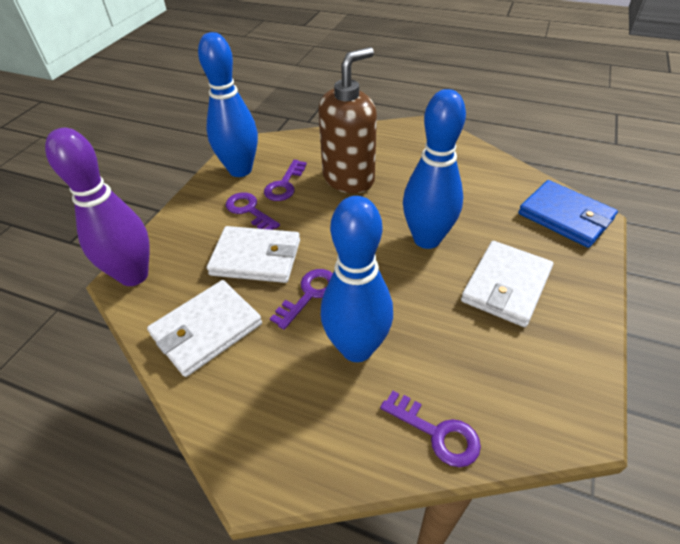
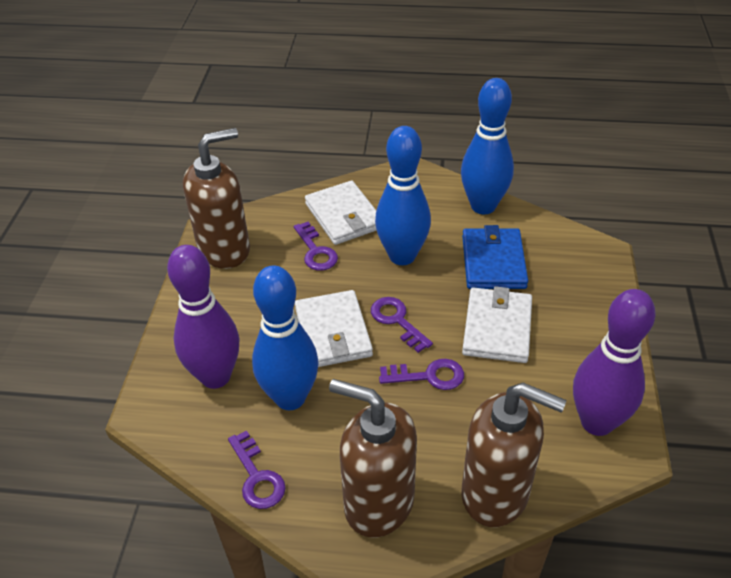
brown soap dispenser: 1 -> 3
purple bowling pin: 1 -> 2

